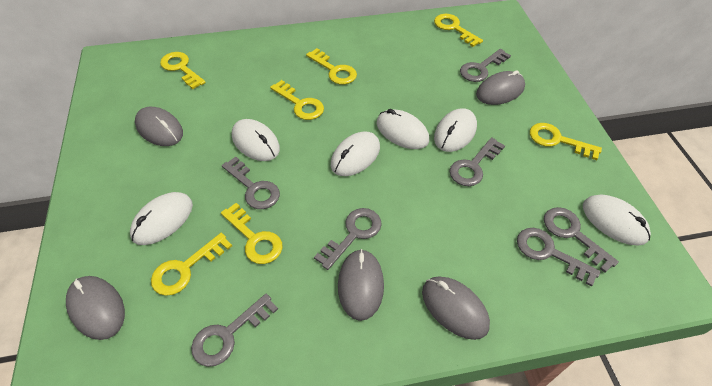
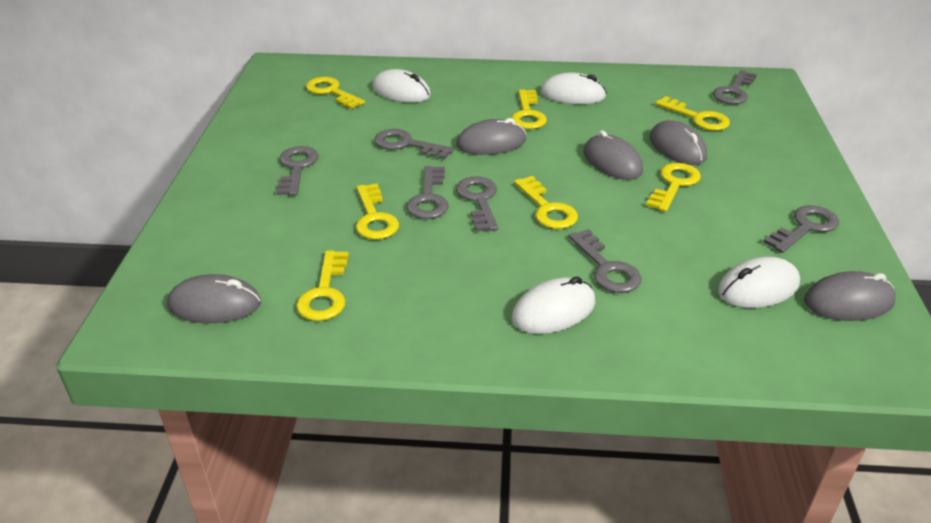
white mouse: 6 -> 4

